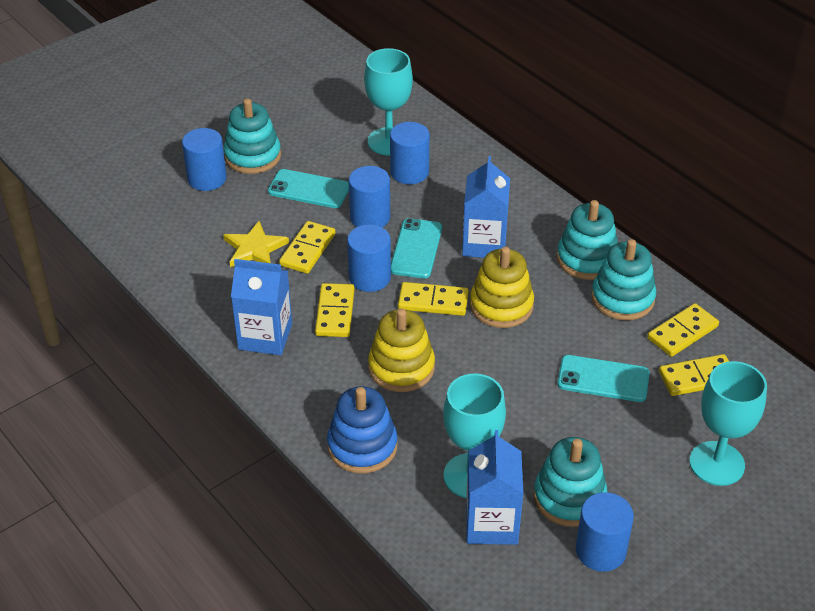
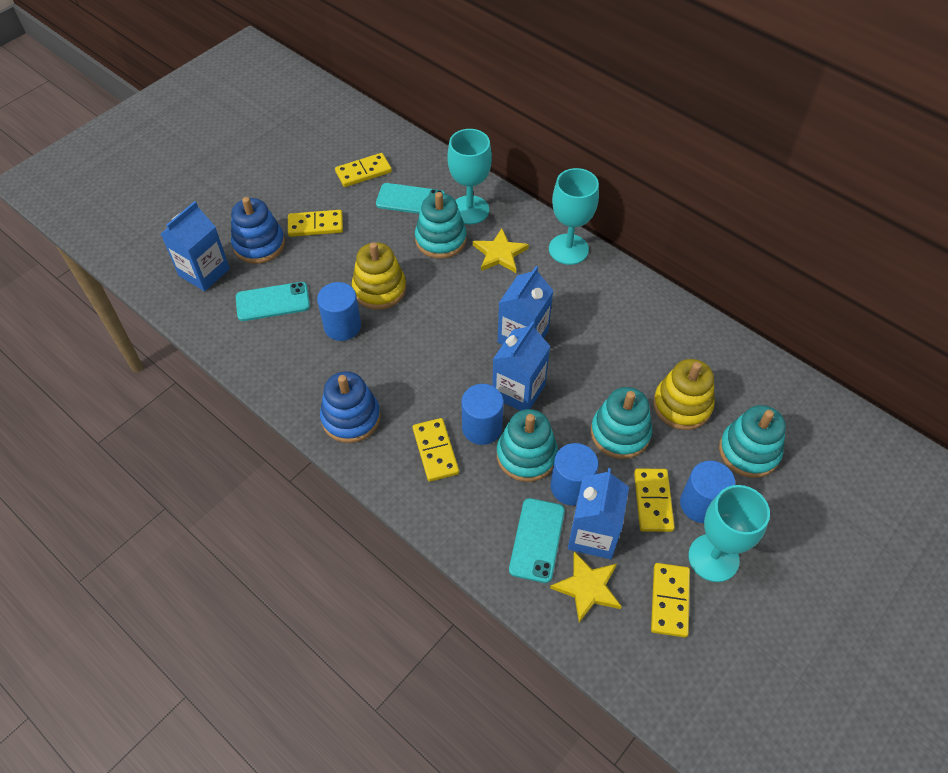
blue carton: 3 -> 4
blue cylinder: 5 -> 4
blue stacking toy: 1 -> 2
yellow star: 1 -> 2

